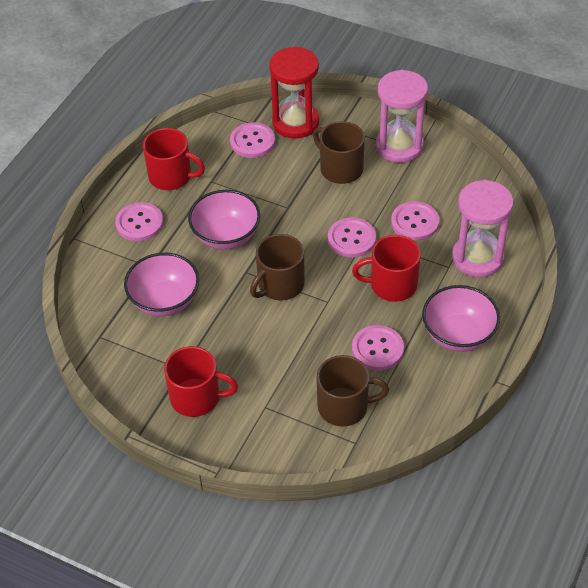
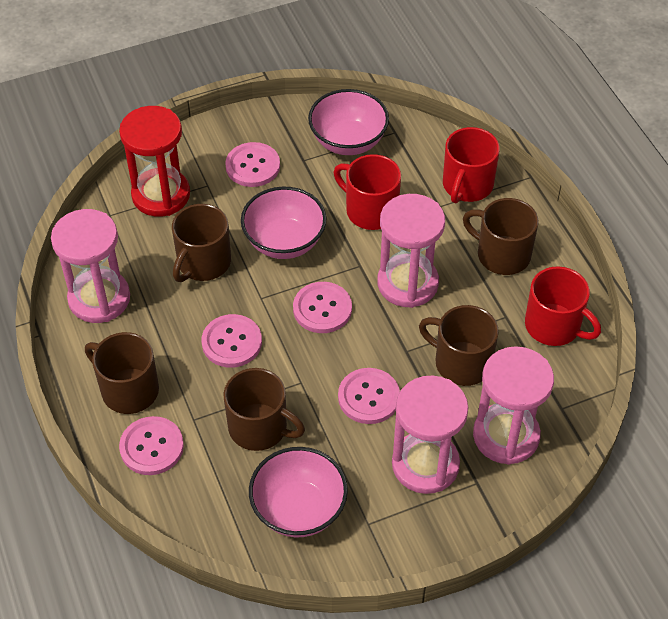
brown mug: 3 -> 5
pink hourglass: 2 -> 4

